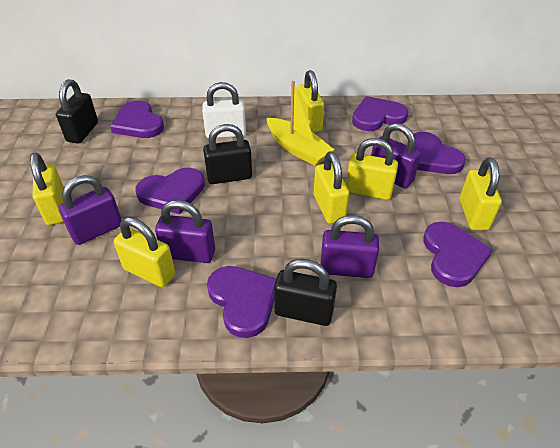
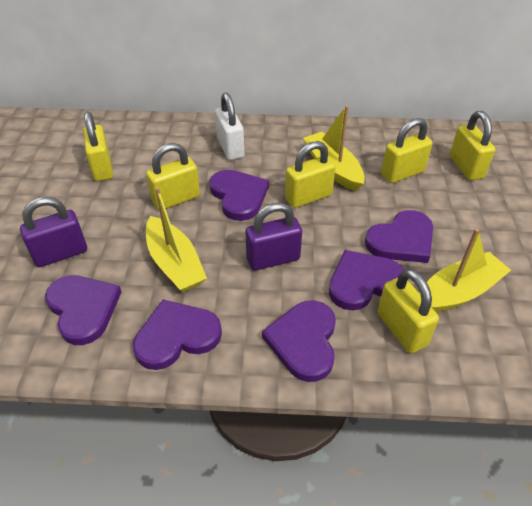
black padlock: 3 -> 0
purple padlock: 4 -> 2
yellow boat: 1 -> 3

